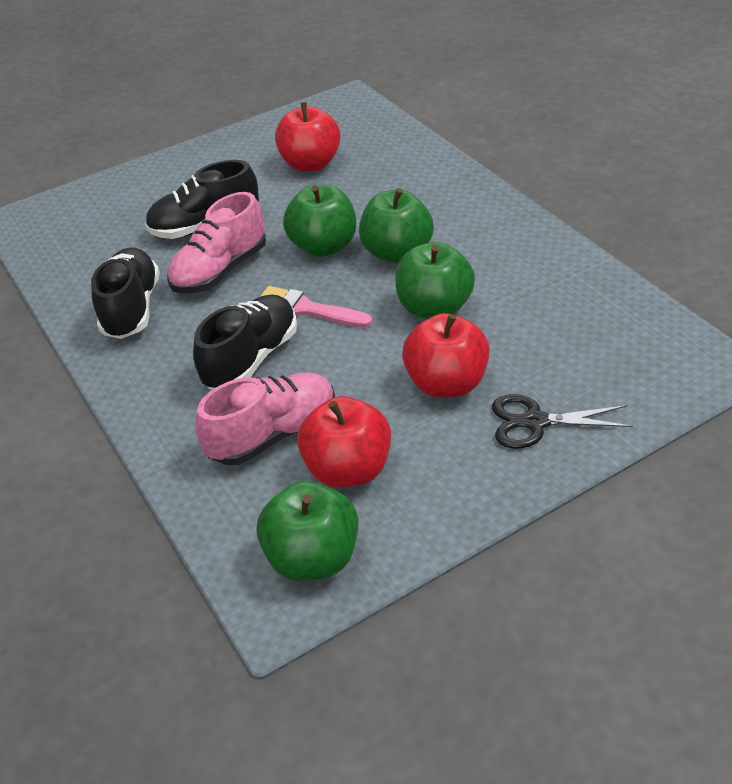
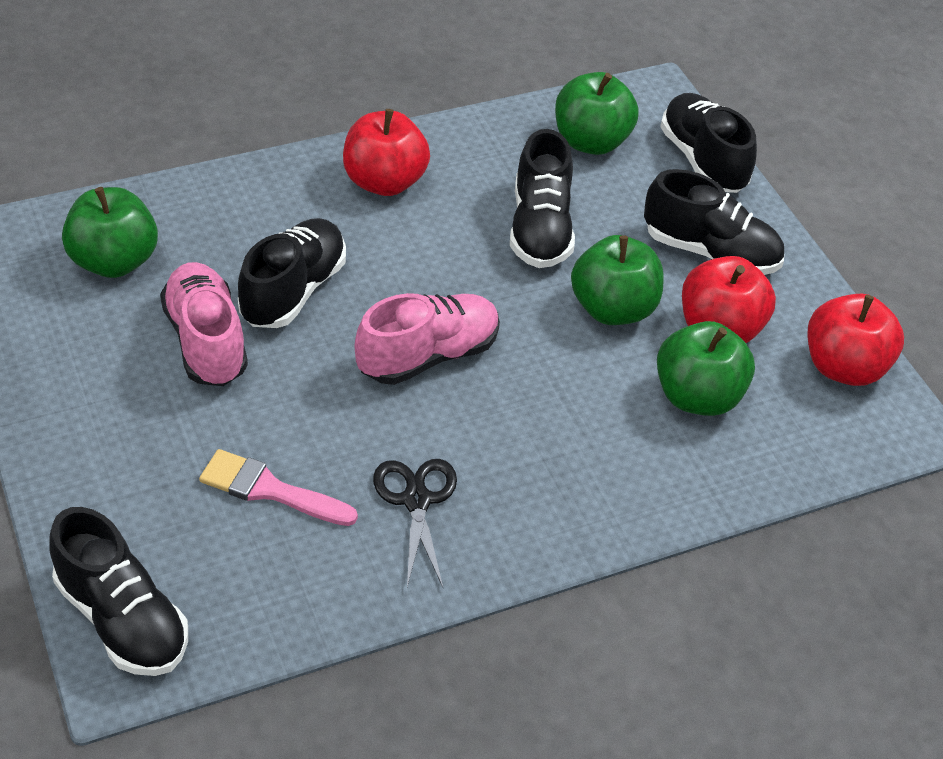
black shoe: 3 -> 5

